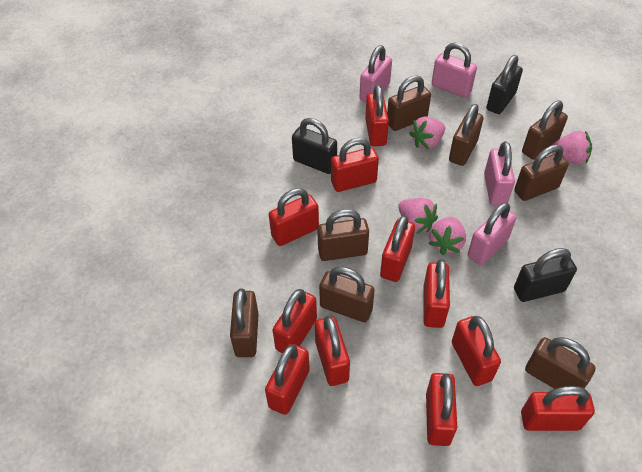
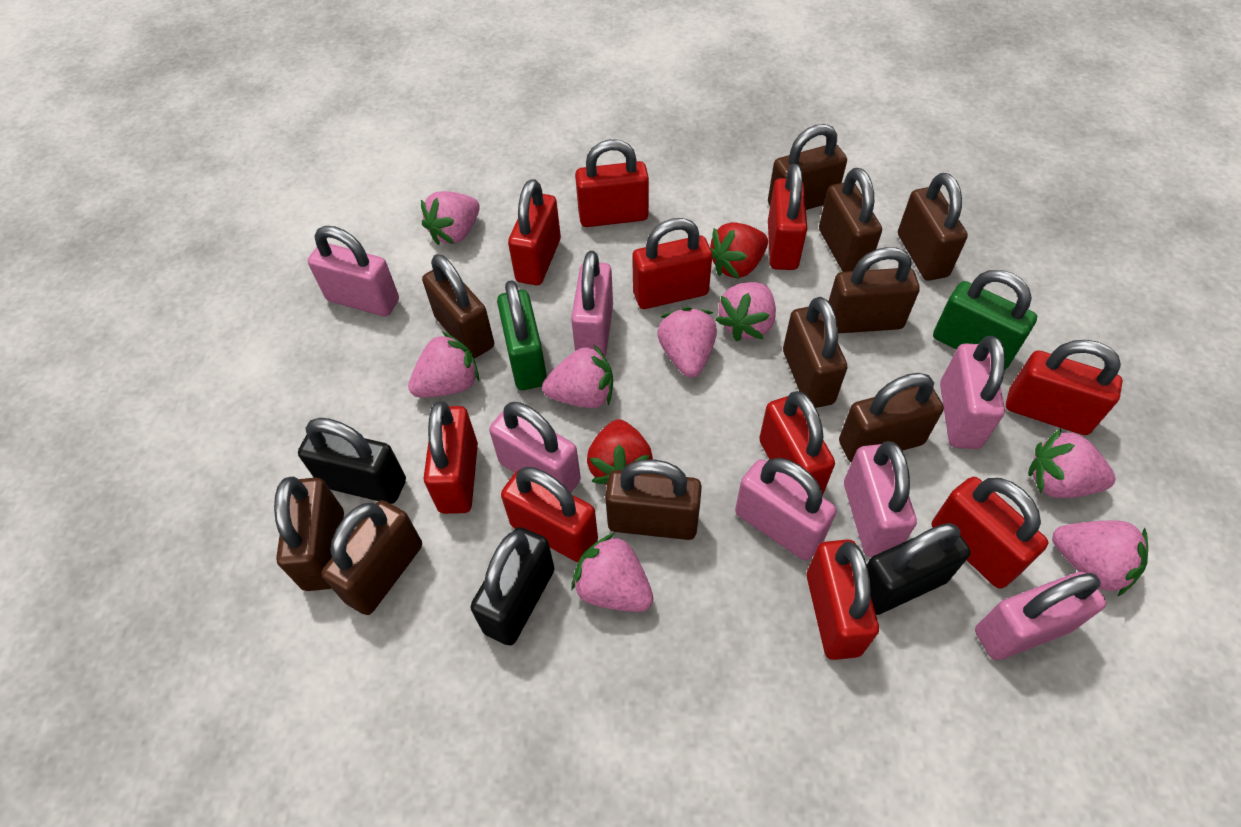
brown padlock: 8 -> 10
green padlock: 0 -> 2
pink padlock: 4 -> 7
pink strawberry: 4 -> 8
red padlock: 11 -> 10
red strawberry: 0 -> 2

